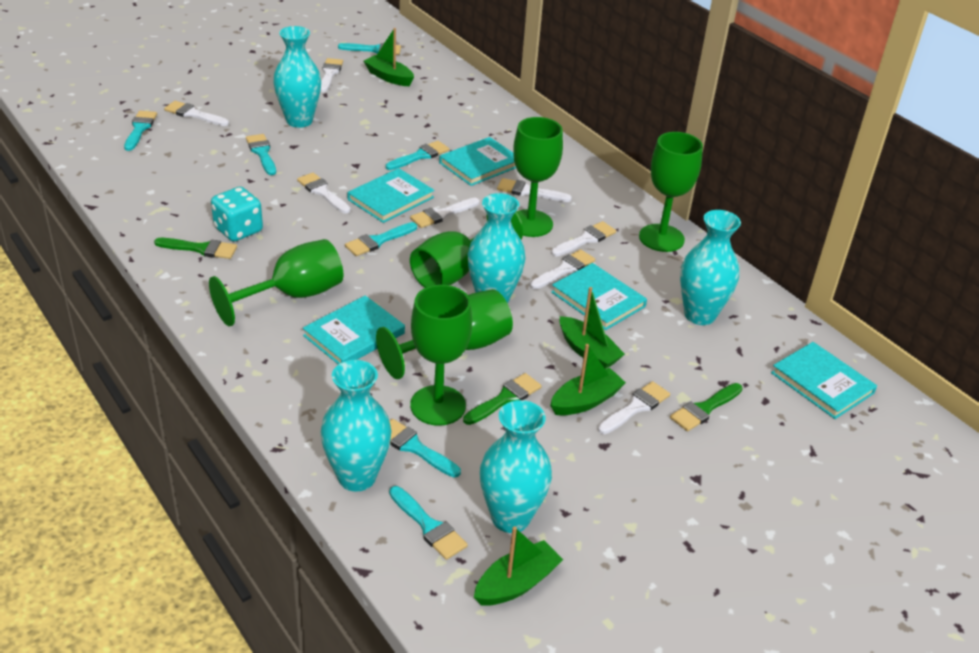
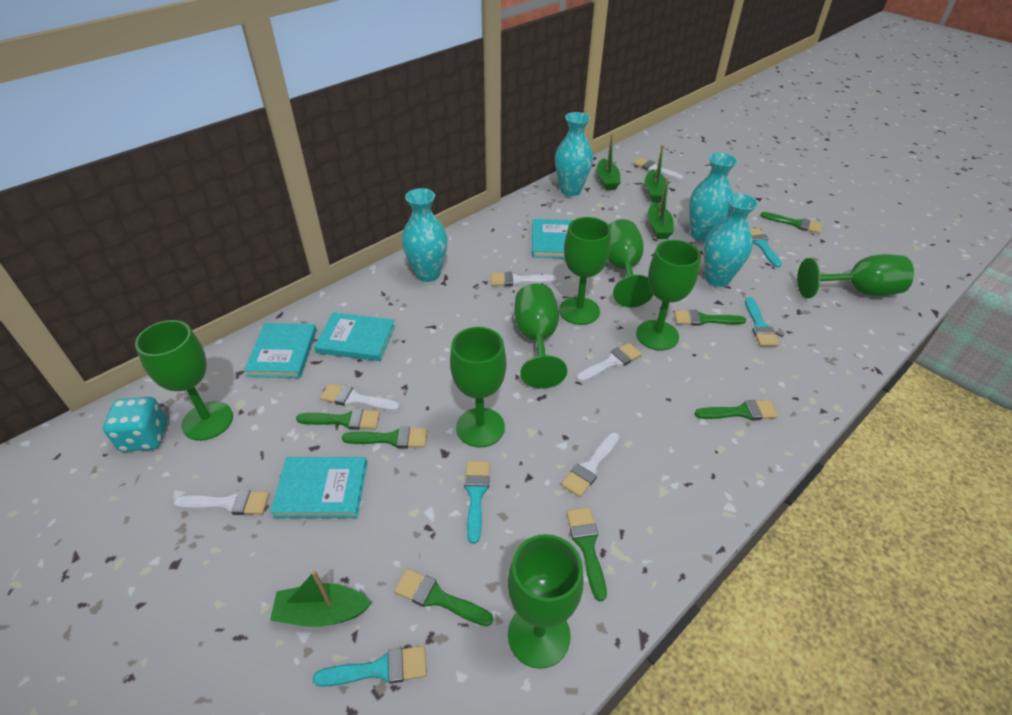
green brush: 3 -> 7
green goblet: 6 -> 8
turquoise book: 5 -> 4
turquoise brush: 7 -> 4
turquoise vase: 5 -> 4
white brush: 8 -> 6

